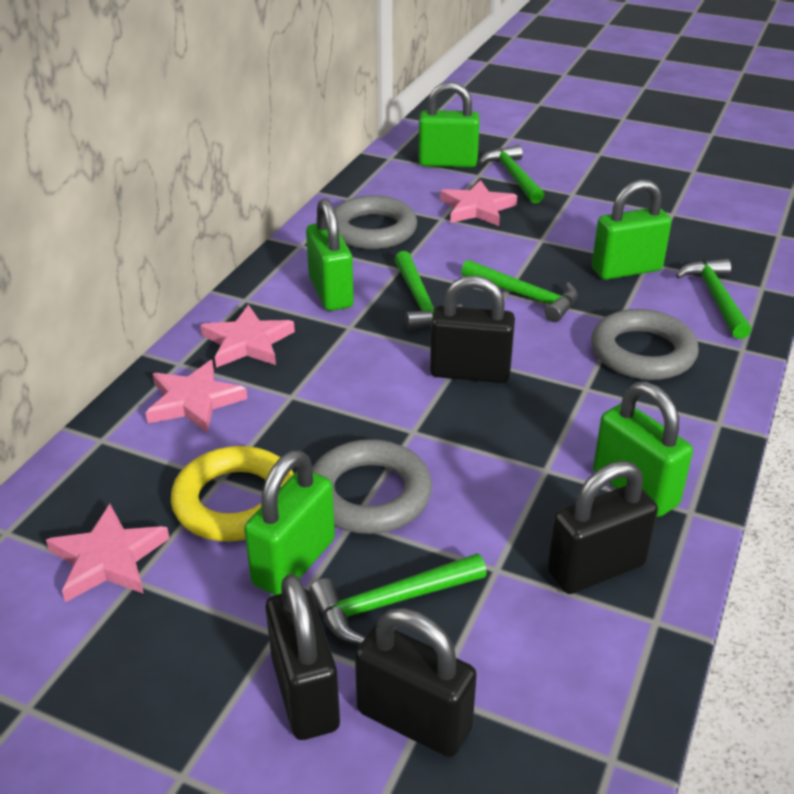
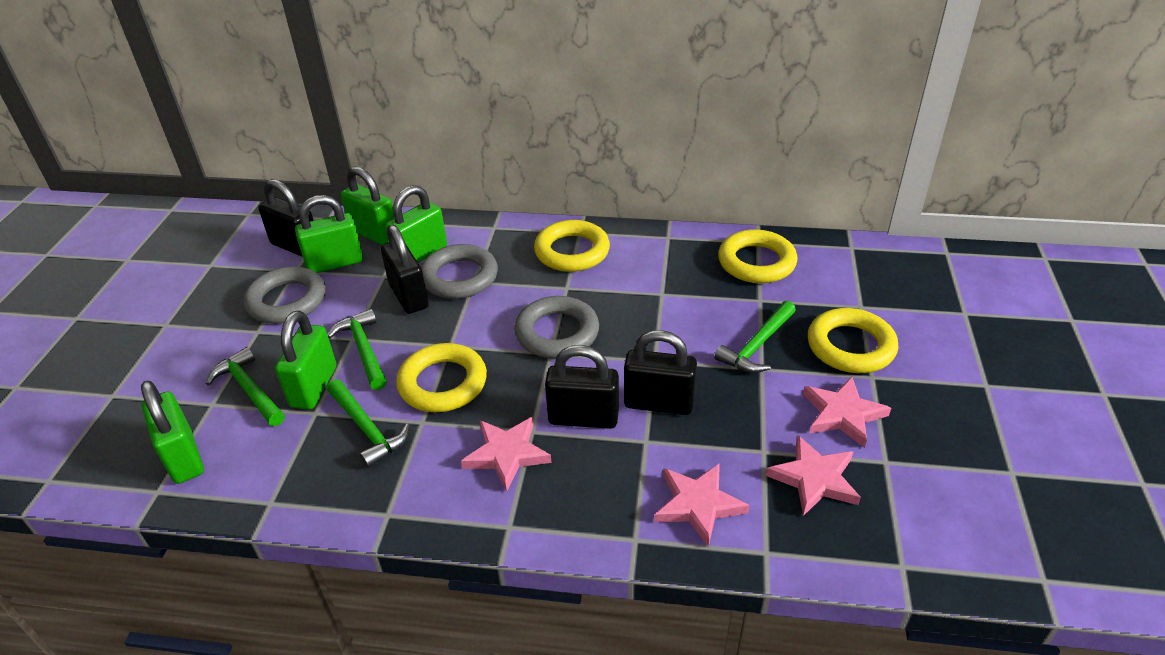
green hammer: 5 -> 4
yellow ring: 1 -> 4

